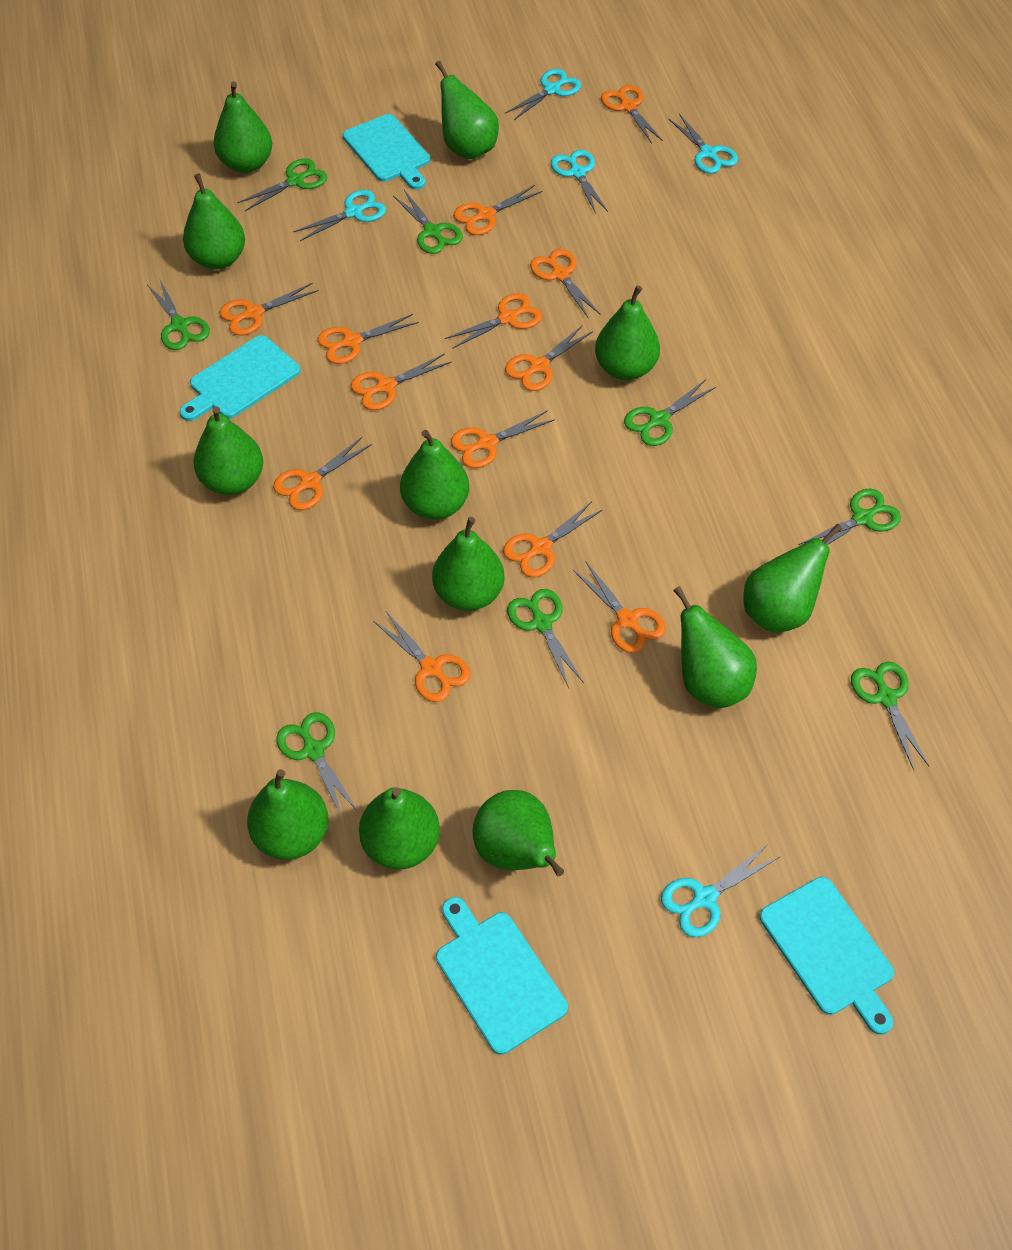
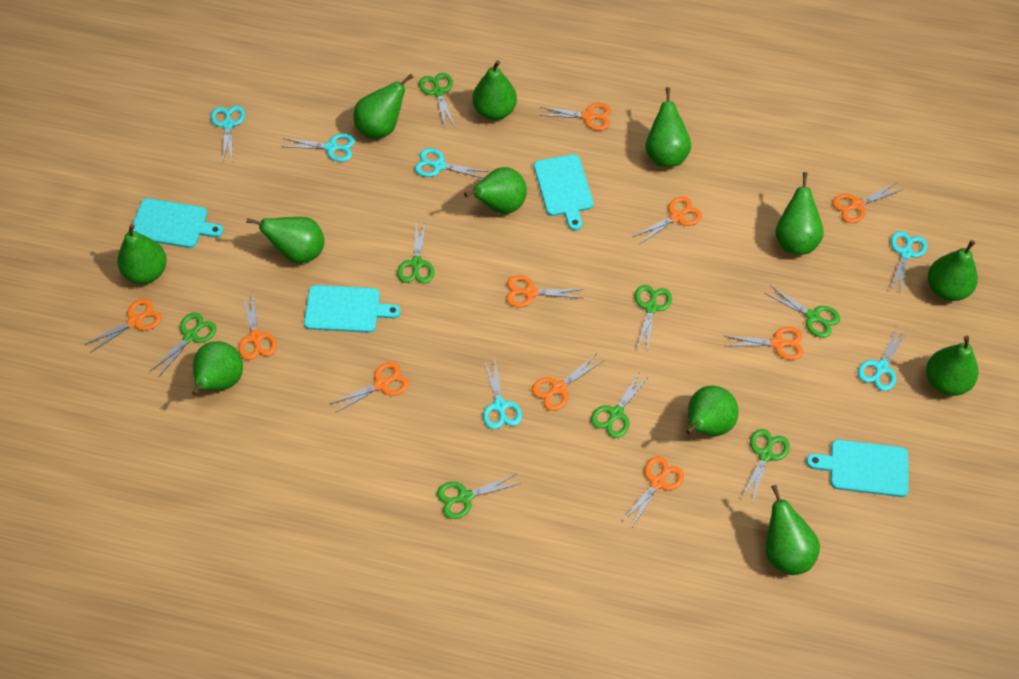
orange scissors: 13 -> 10
turquoise scissors: 5 -> 6

